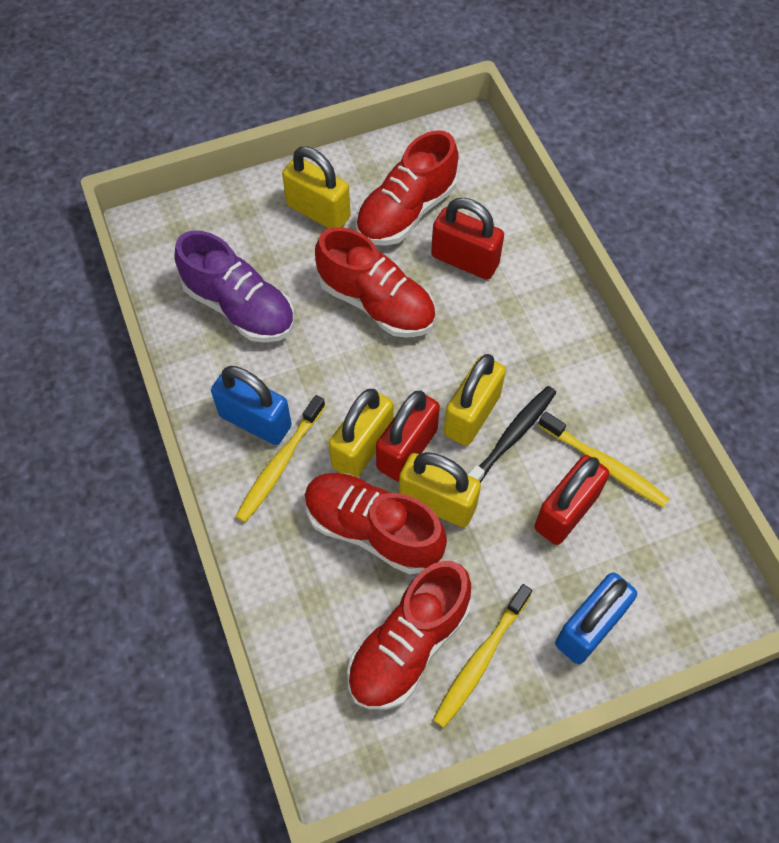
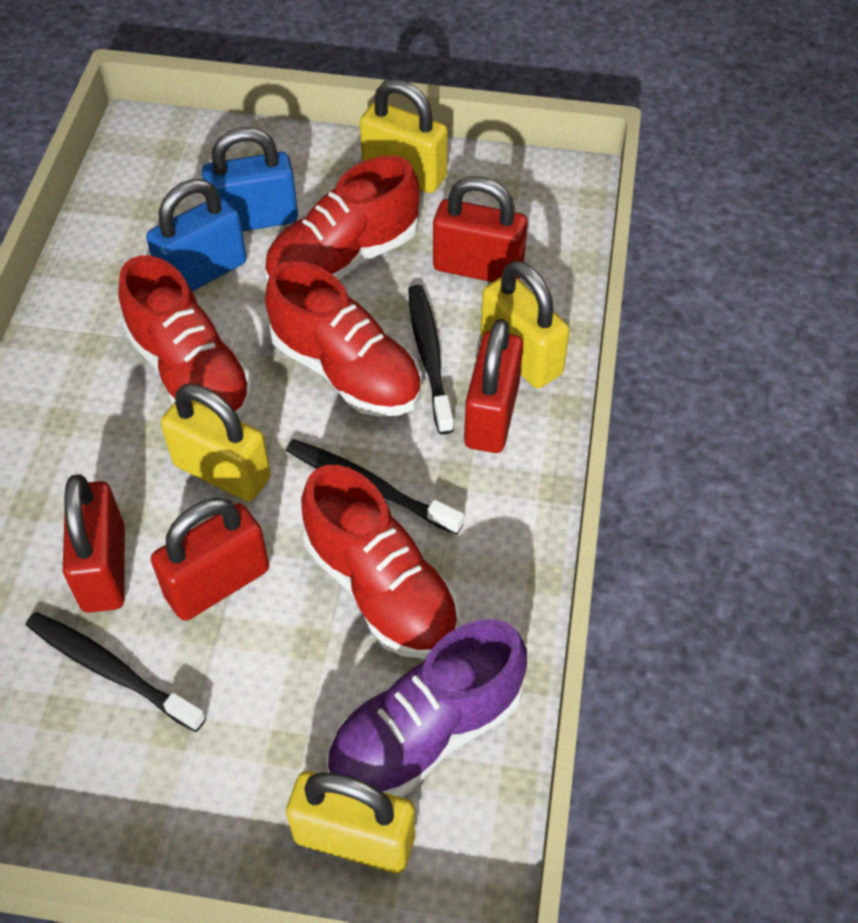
black toothbrush: 1 -> 3
red padlock: 3 -> 4
yellow toothbrush: 3 -> 0

